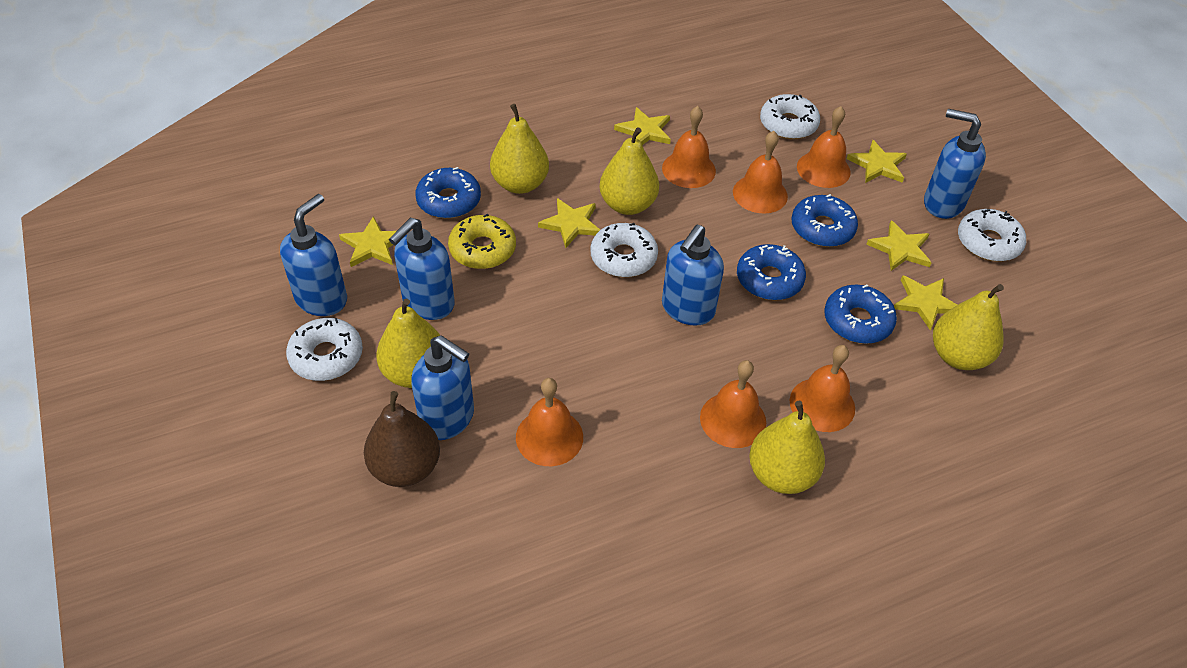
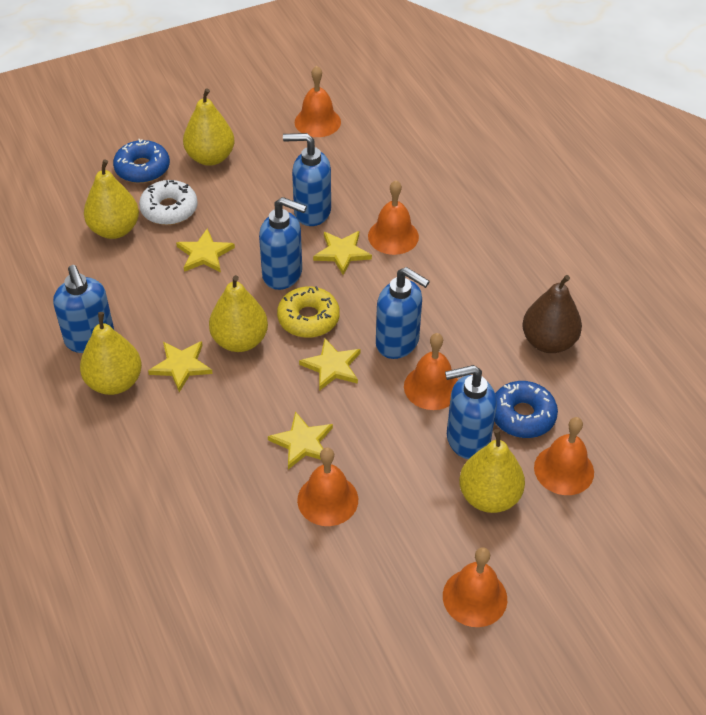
blue donut: 4 -> 2
white donut: 4 -> 1
yellow star: 6 -> 5

